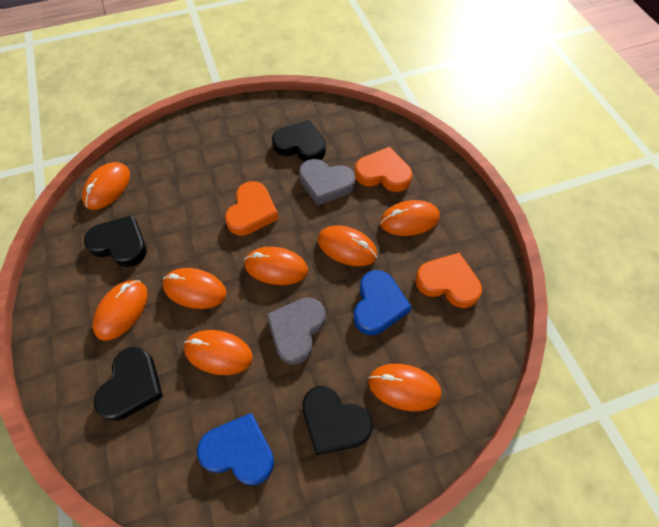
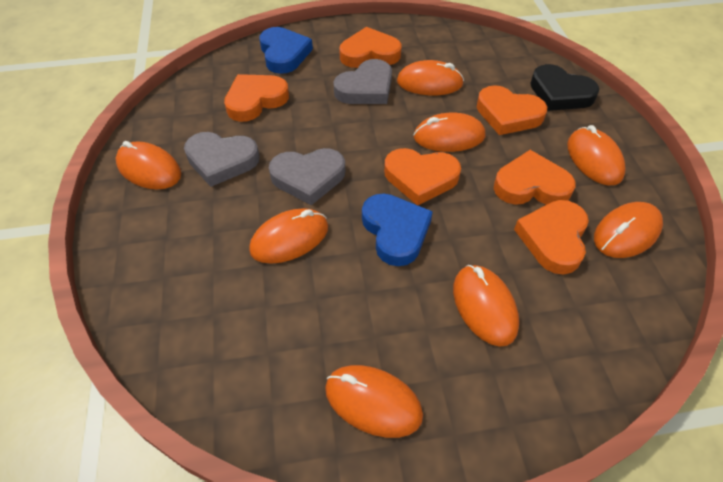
black heart: 4 -> 1
grey heart: 2 -> 3
orange heart: 3 -> 6

